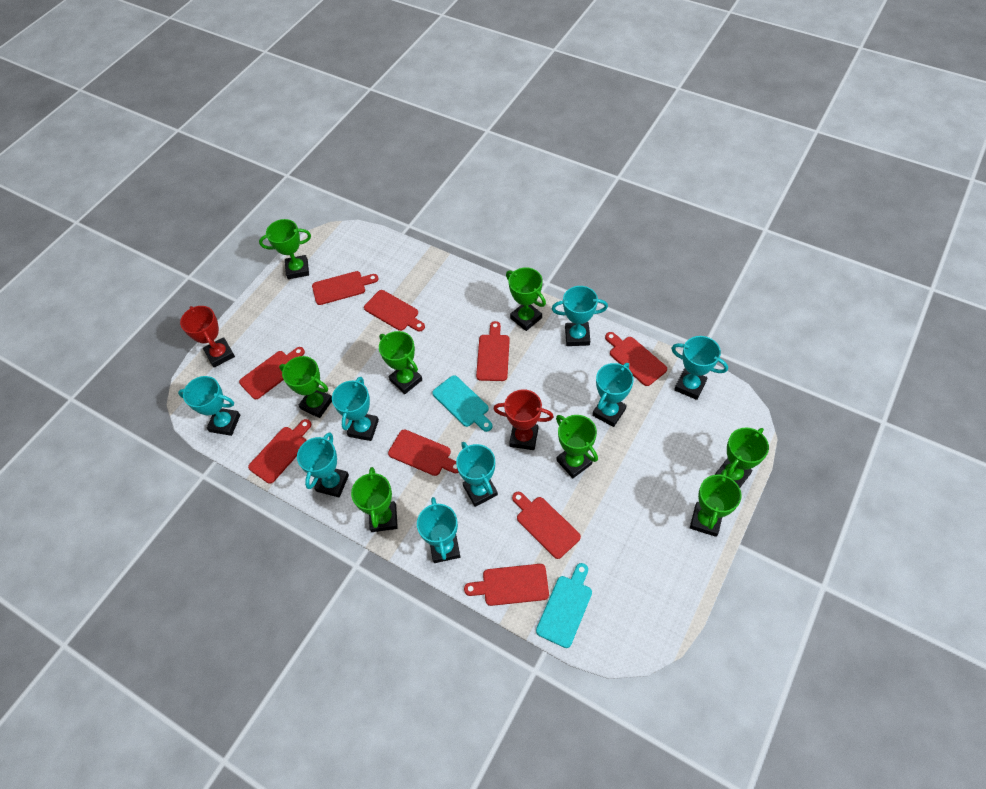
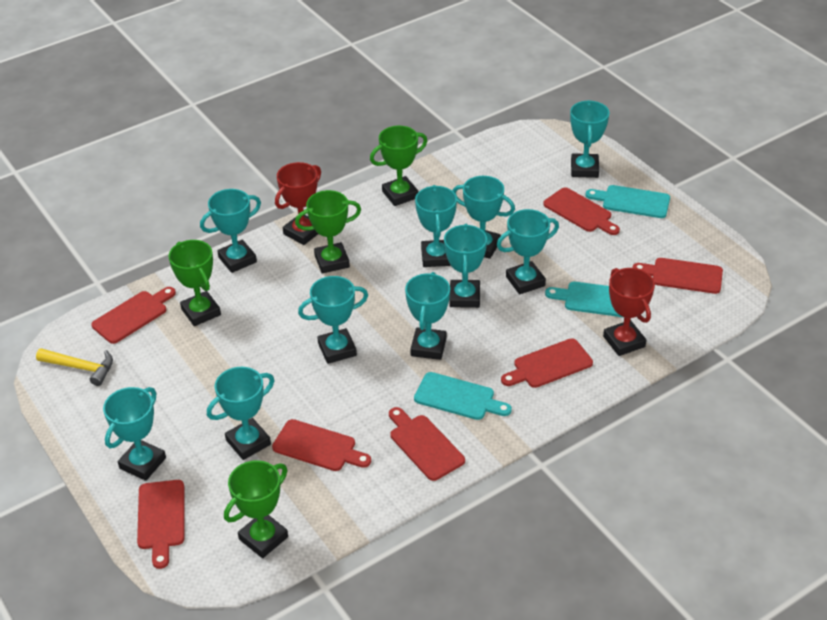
green trophy: 8 -> 4
red cutting board: 9 -> 7
turquoise cutting board: 2 -> 3
turquoise trophy: 8 -> 10
yellow hammer: 0 -> 1

